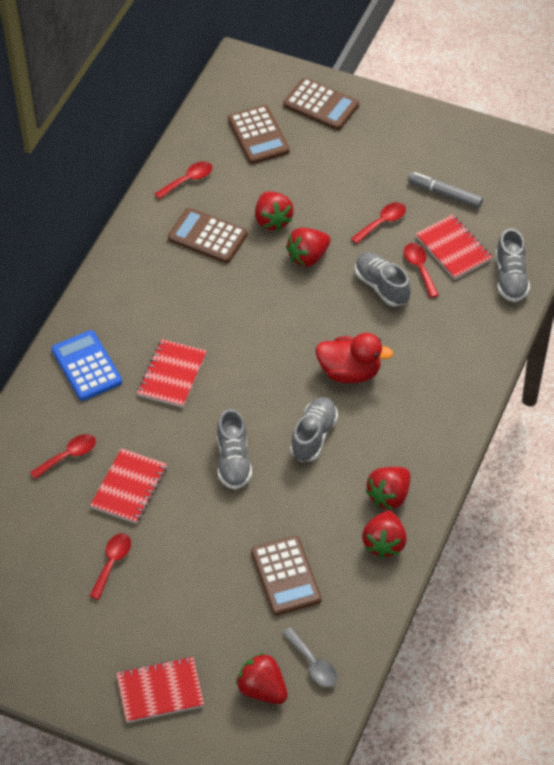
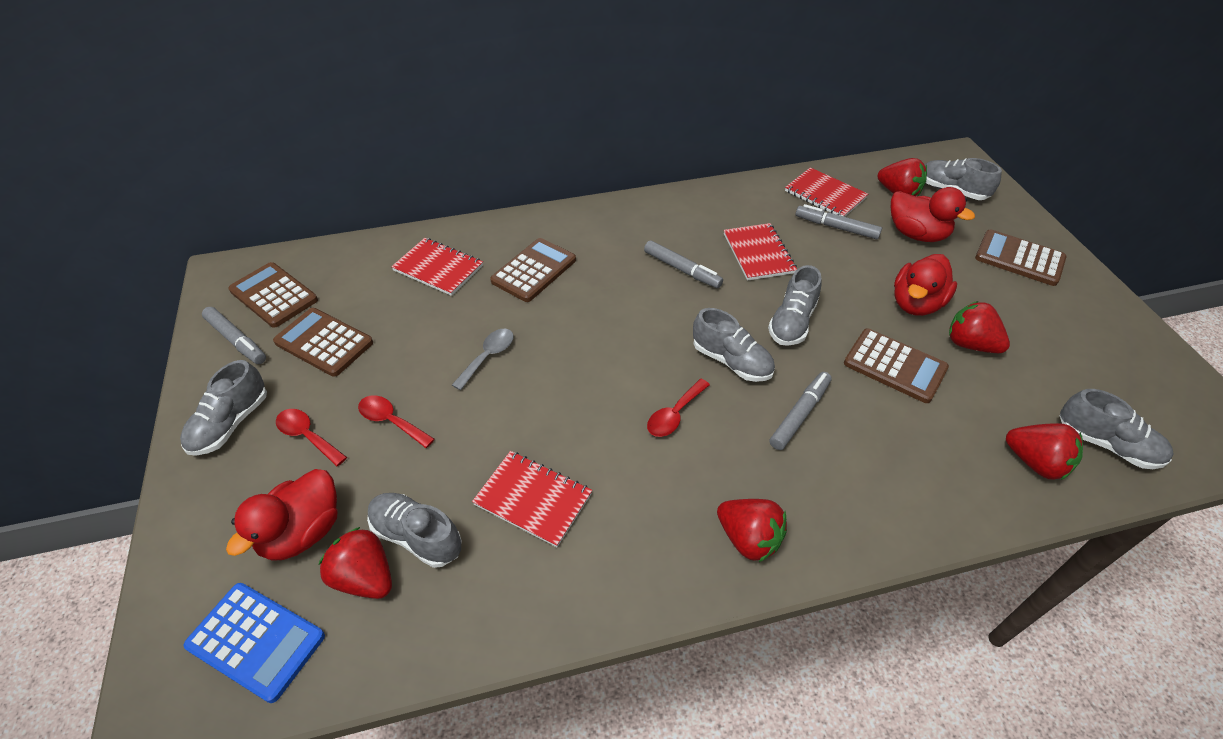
brown calculator: 4 -> 5
grey marker: 1 -> 4
grey shoe: 4 -> 6
red duck: 1 -> 3
red spoon: 5 -> 3

